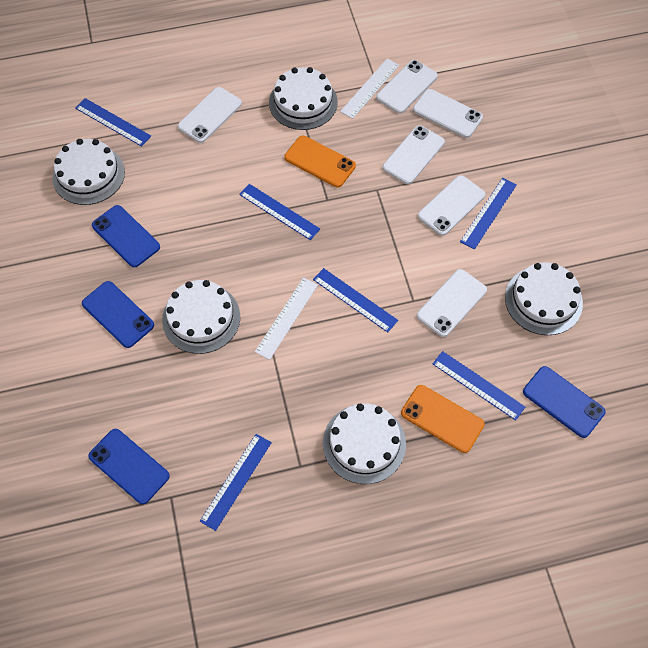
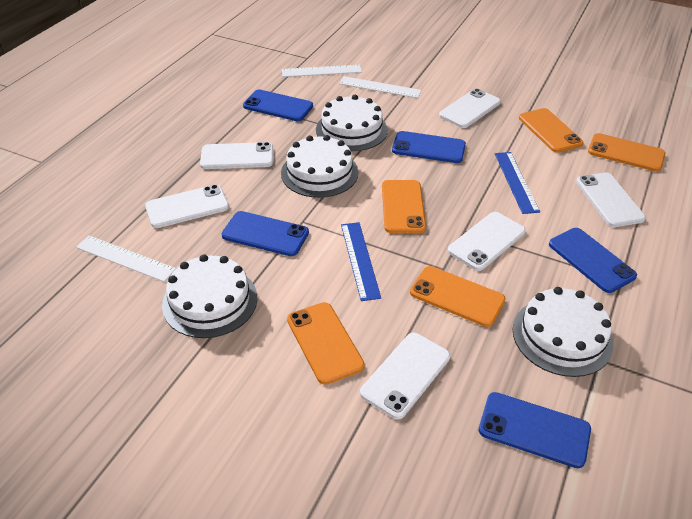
blue phone: 4 -> 5
blue ruler: 6 -> 2
orange phone: 2 -> 5
white cake: 5 -> 4
white ruler: 2 -> 3

